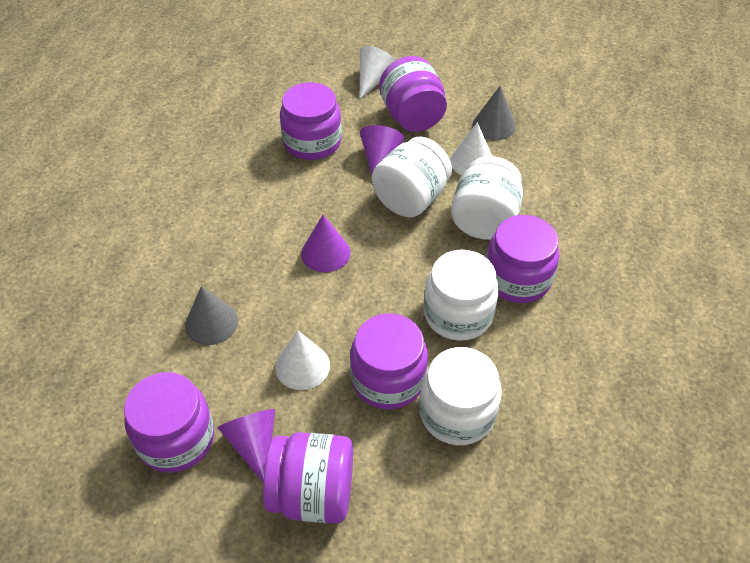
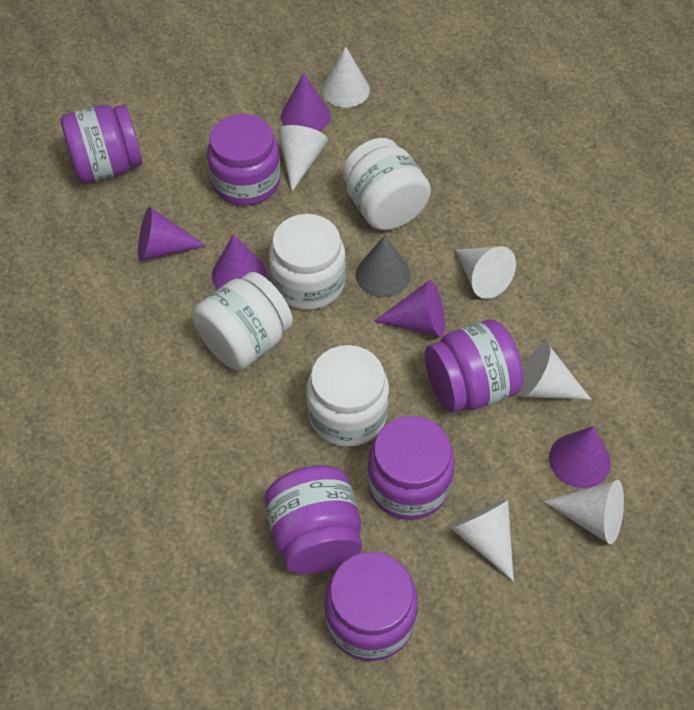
grey cone: 2 -> 1
purple cone: 3 -> 5
white cone: 3 -> 6

